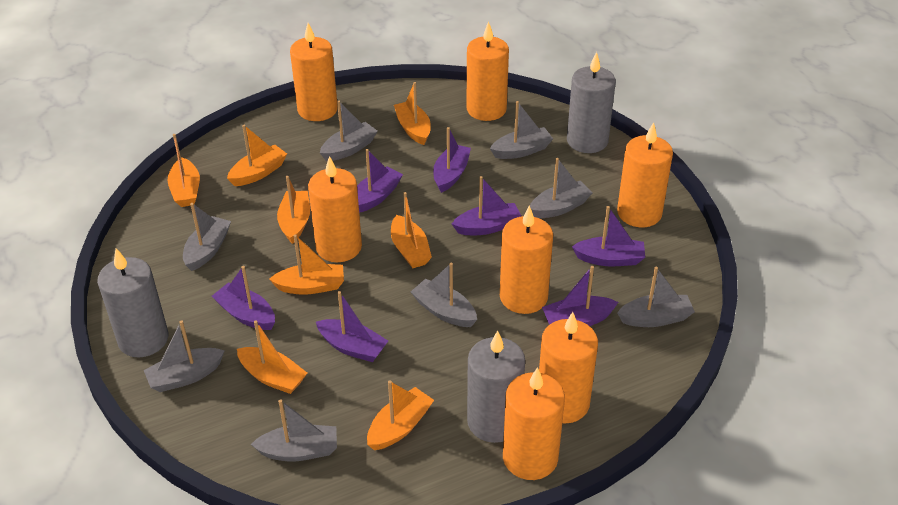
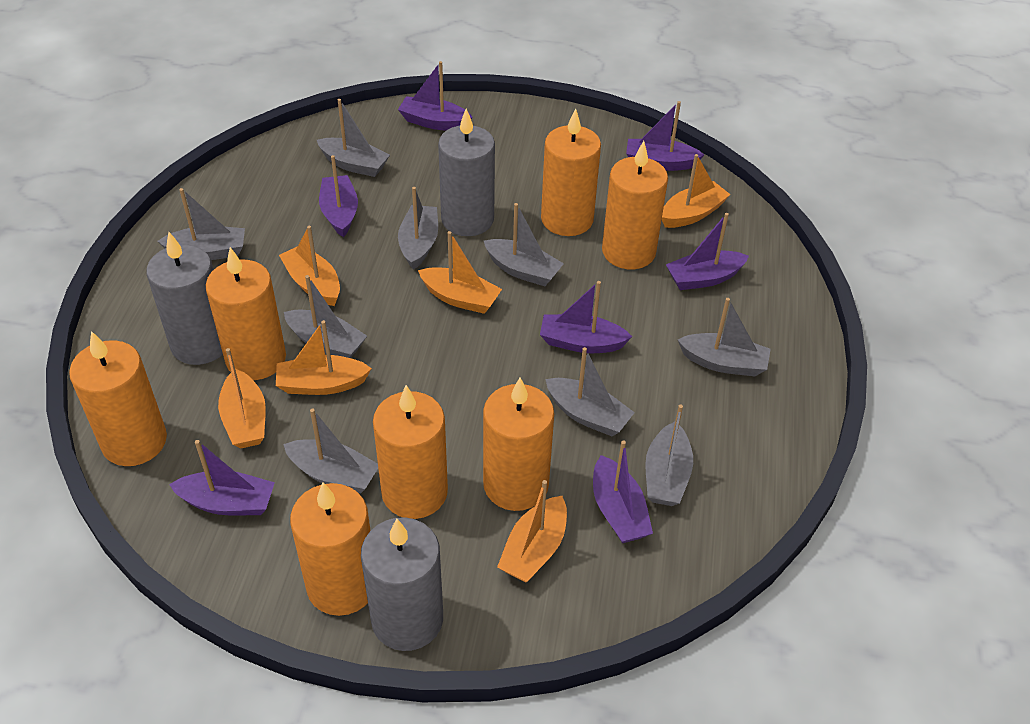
grey boat: 8 -> 9
orange boat: 8 -> 6

